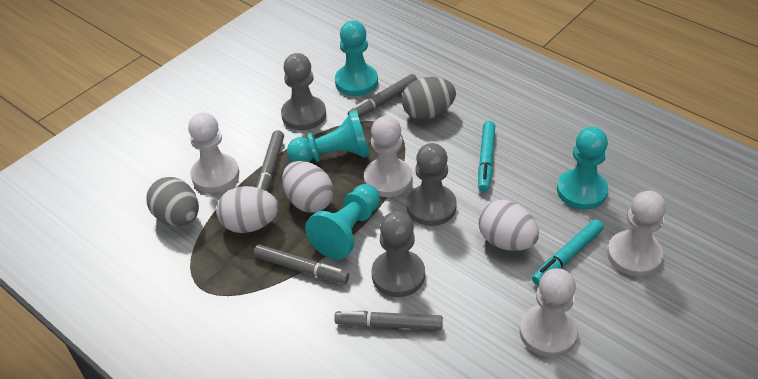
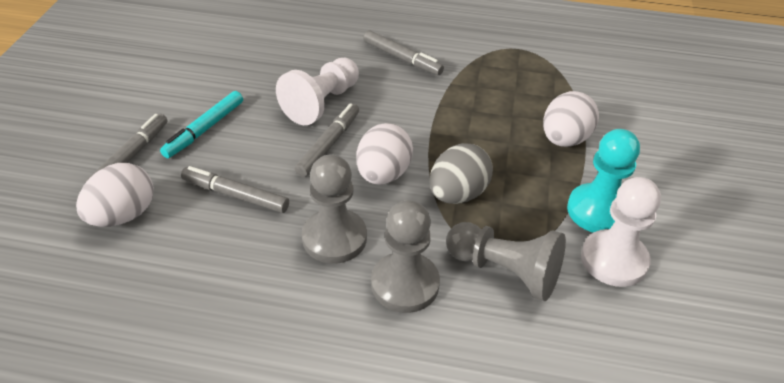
grey egg: 2 -> 1
turquoise marker: 2 -> 1
turquoise pawn: 4 -> 1
white pawn: 4 -> 2

